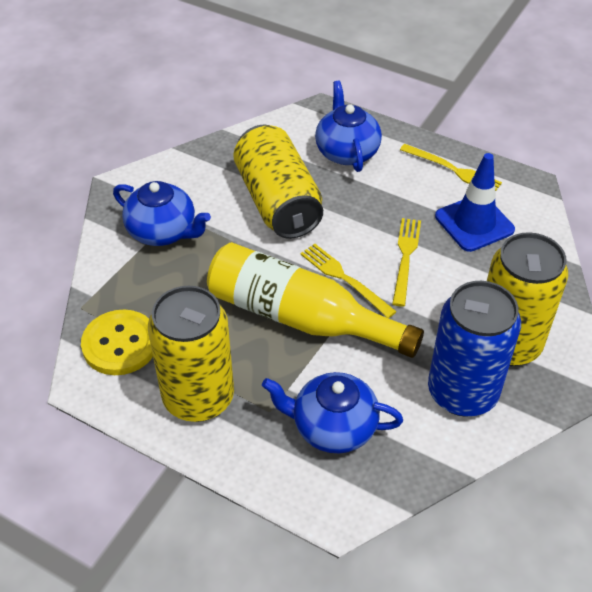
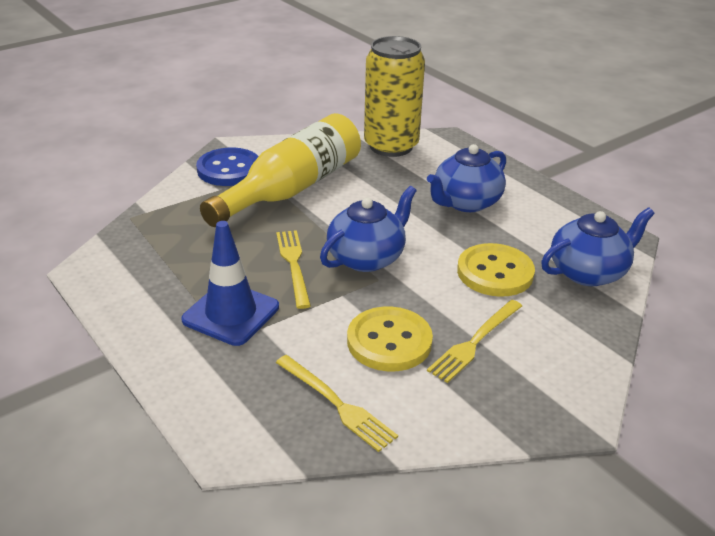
blue button: 0 -> 1
blue can: 1 -> 0
yellow button: 1 -> 2
yellow can: 3 -> 1

